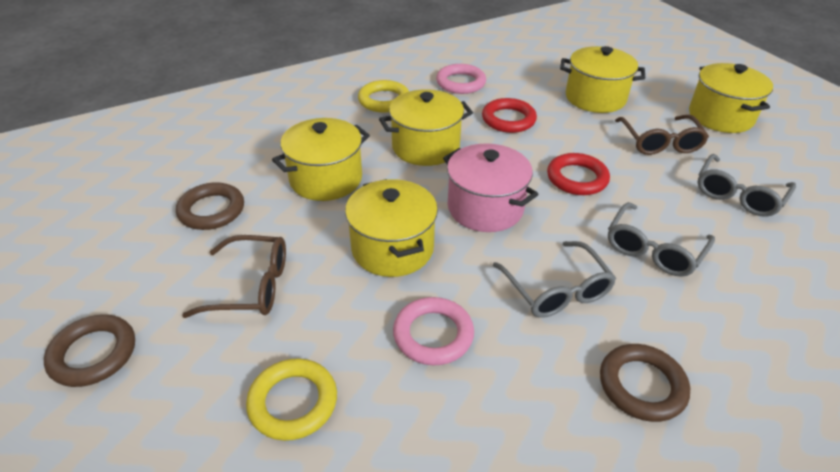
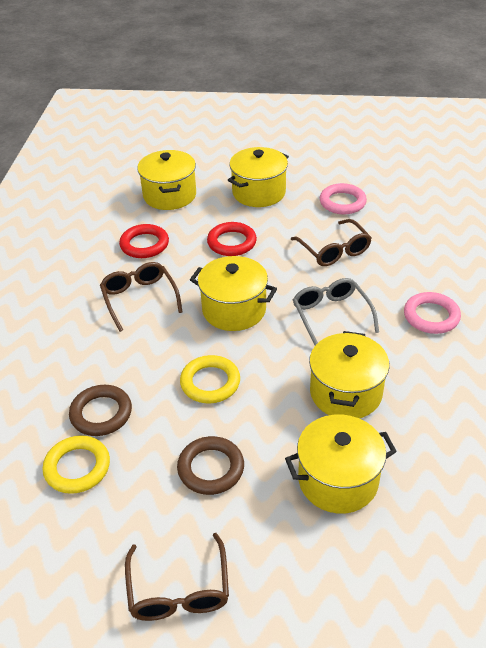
brown glasses: 2 -> 3
brown ring: 3 -> 2
grey glasses: 3 -> 1
pink pot: 1 -> 0

